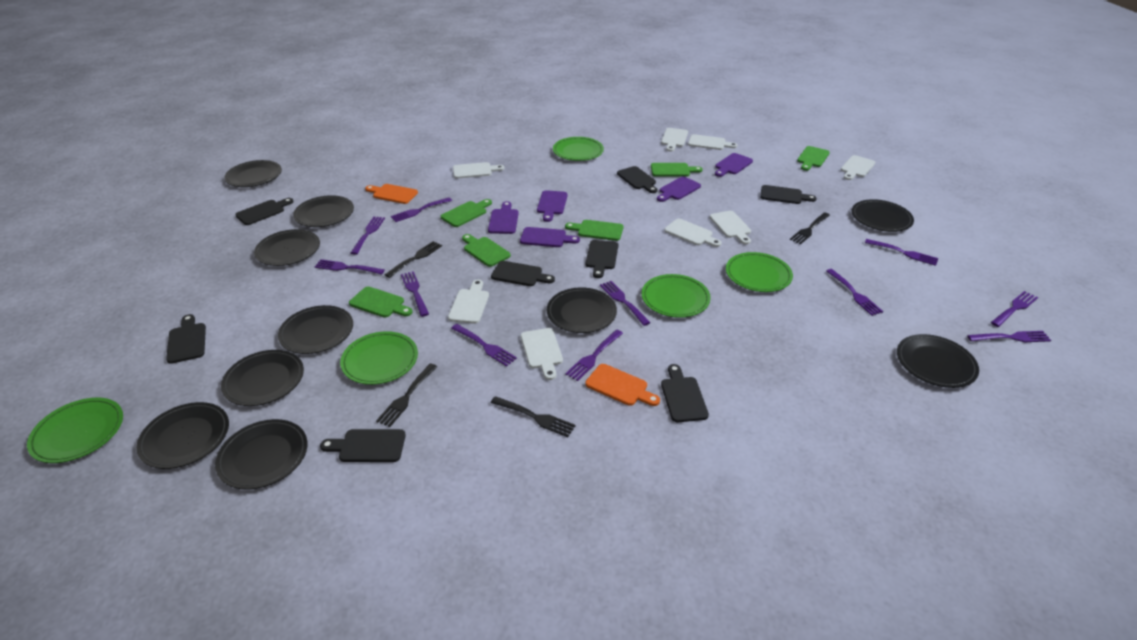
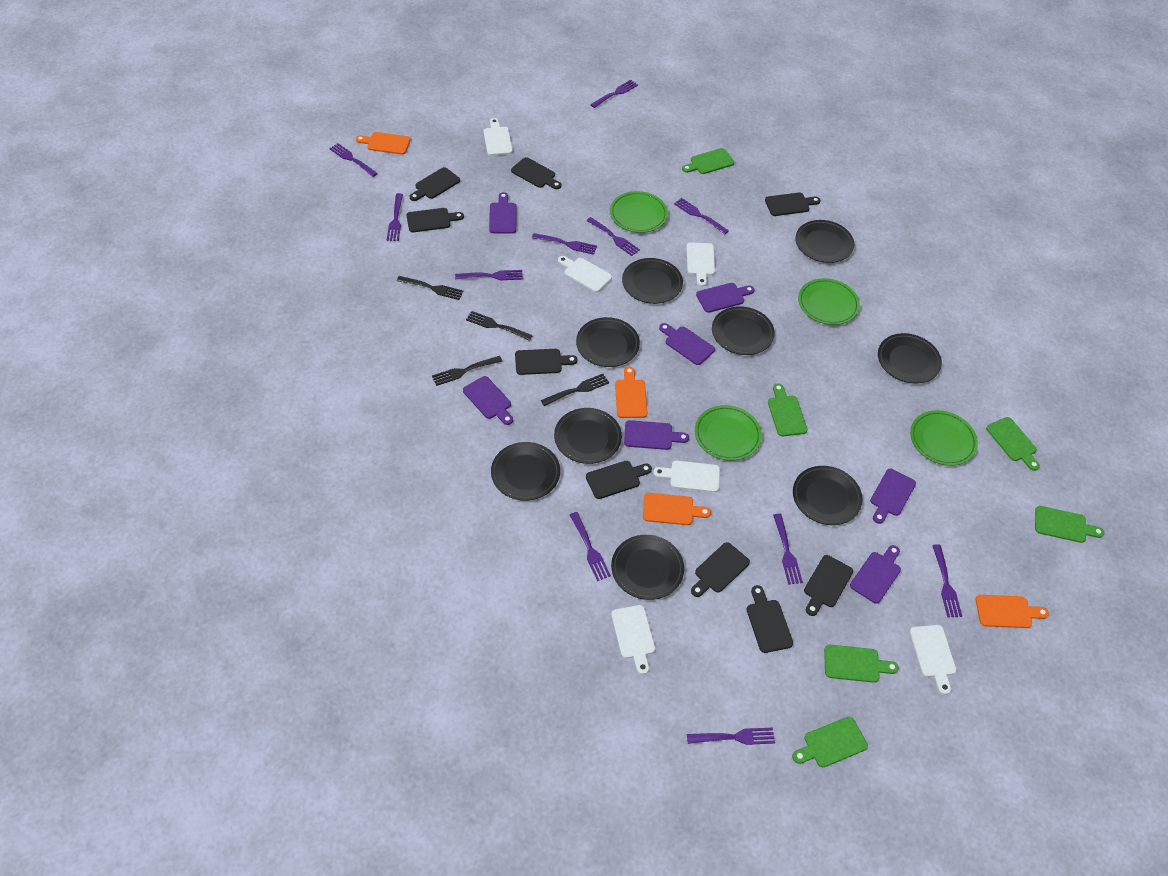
black cutting board: 8 -> 9
black plate: 10 -> 9
green plate: 5 -> 4
orange cutting board: 2 -> 4
purple cutting board: 5 -> 7
white cutting board: 8 -> 6

